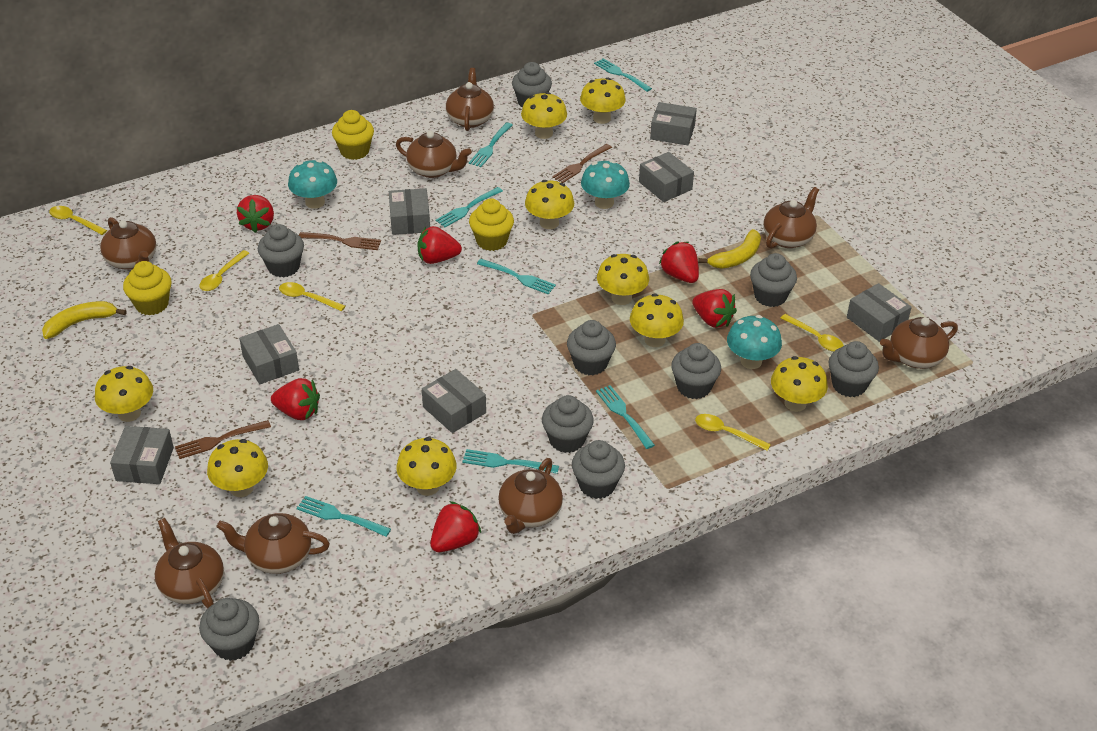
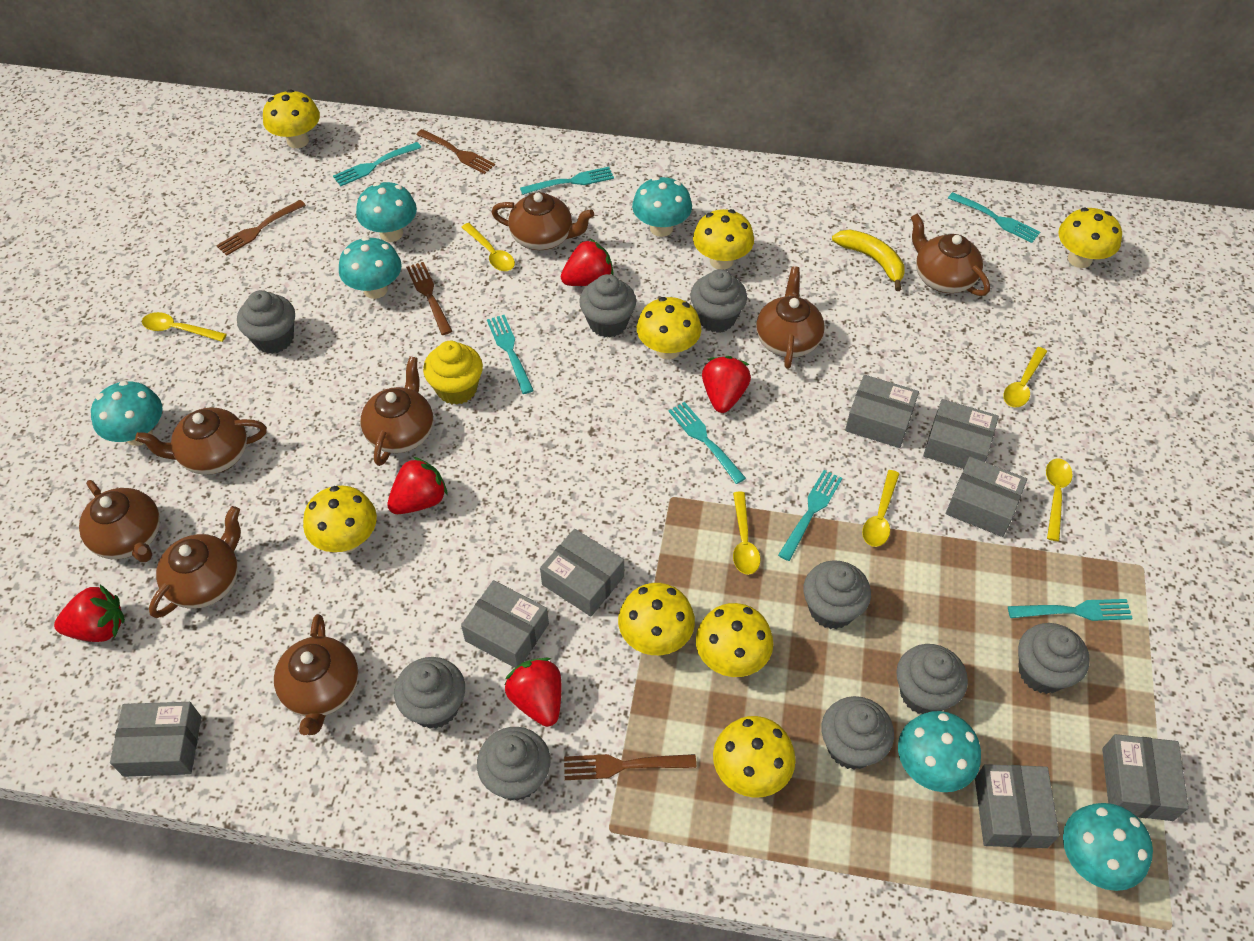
brown fork: 3 -> 4
grey box: 7 -> 8
red strawberry: 6 -> 5
turquoise mushroom: 3 -> 6
yellow banana: 2 -> 1
yellow cupcake: 3 -> 1
yellow mushroom: 9 -> 8
yellow spoon: 5 -> 6

